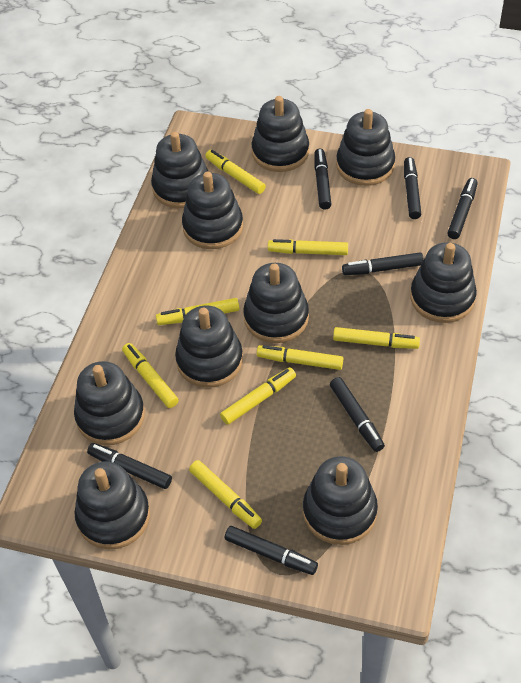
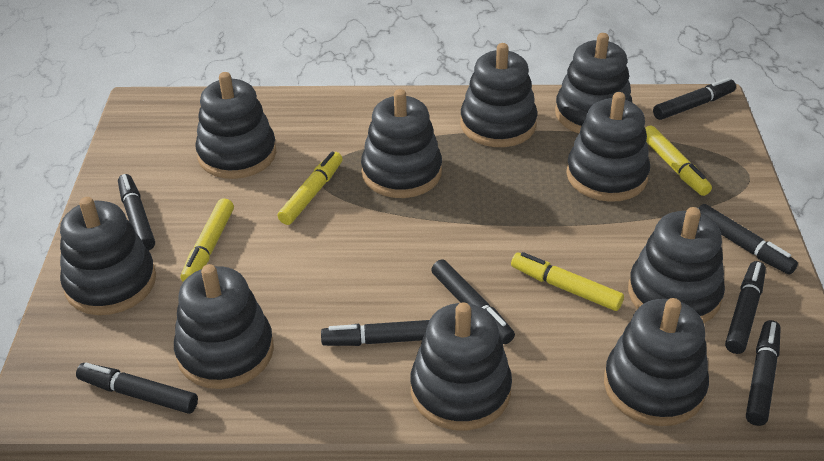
black marker: 7 -> 8
yellow marker: 8 -> 4

